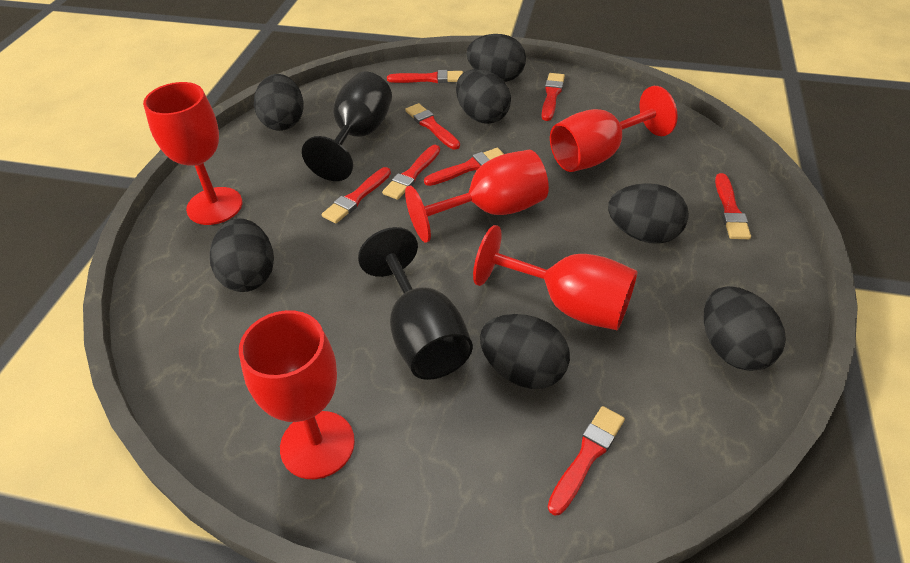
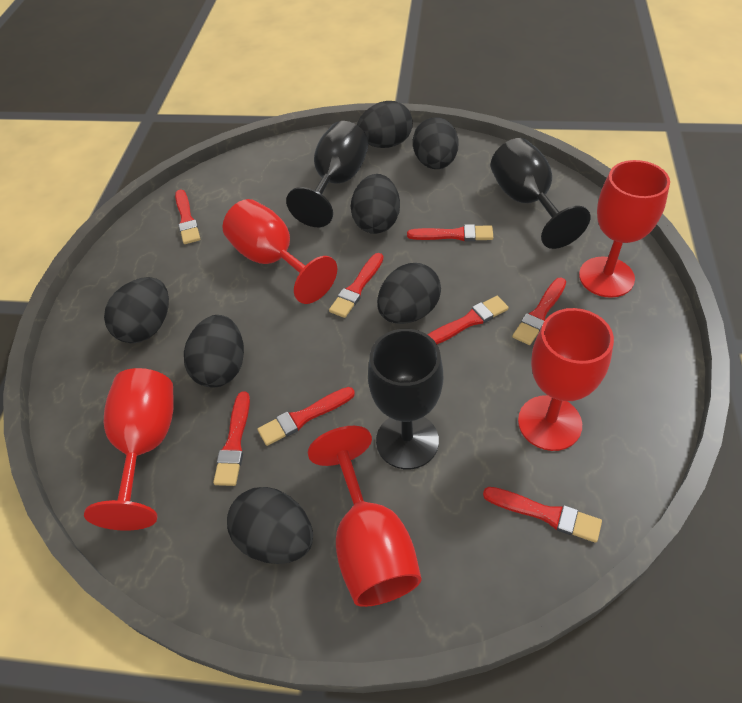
black goblet: 2 -> 3

